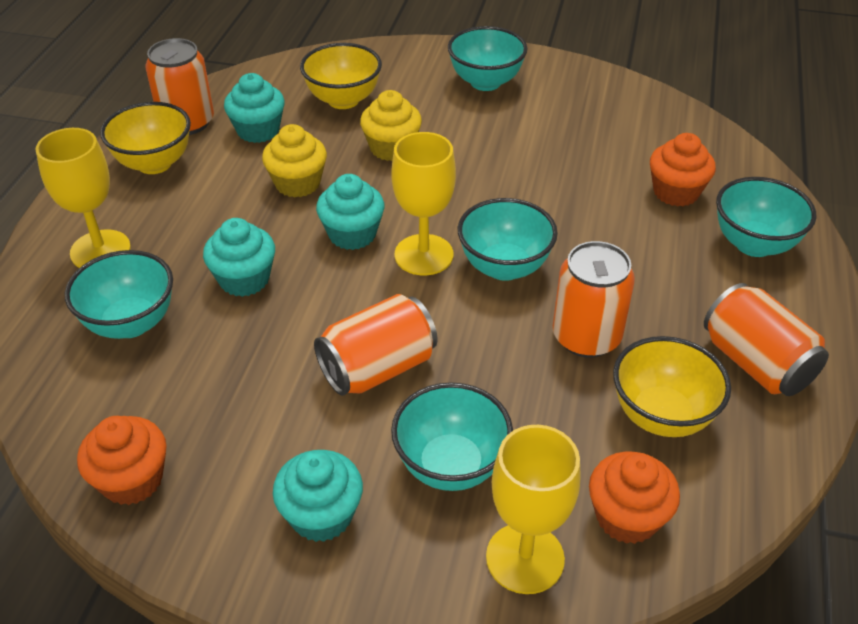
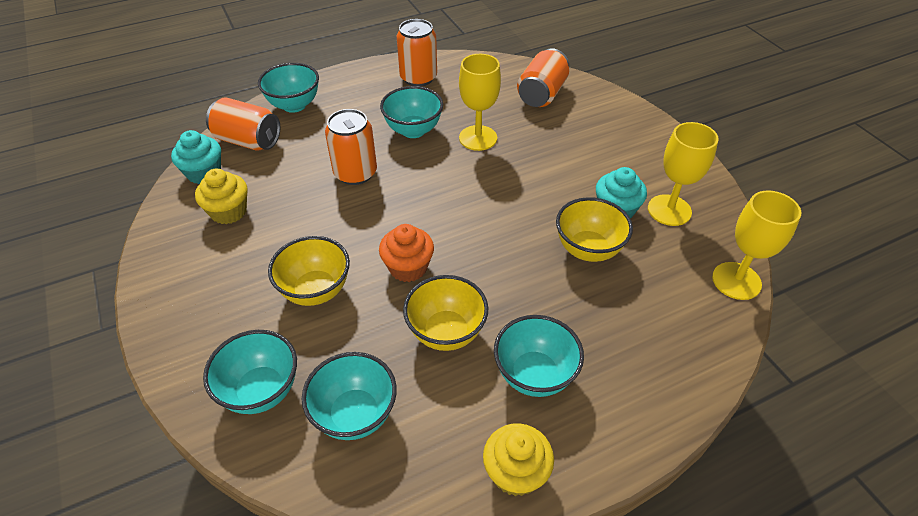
orange cupcake: 3 -> 1
turquoise cupcake: 4 -> 2

